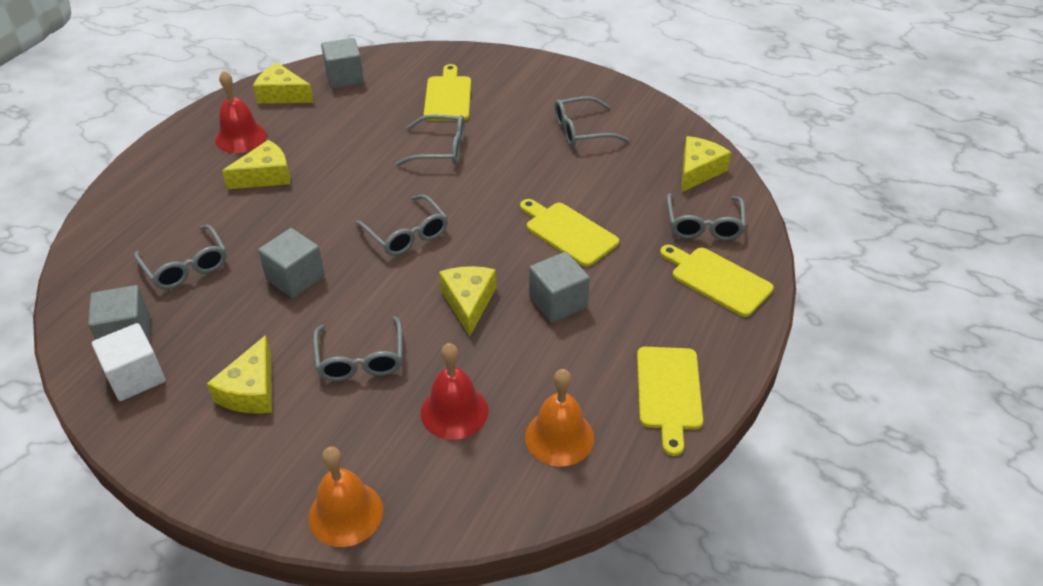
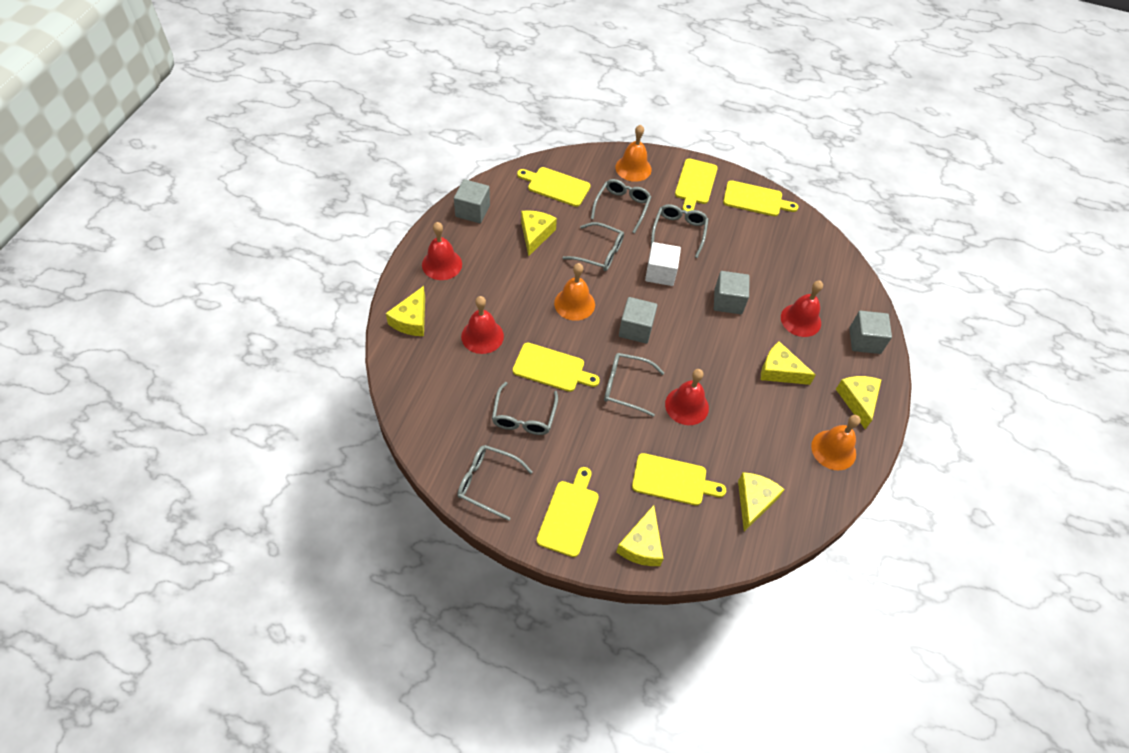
orange bell: 2 -> 3
red bell: 2 -> 4
yellow cheese: 5 -> 6
yellow cutting board: 4 -> 6

